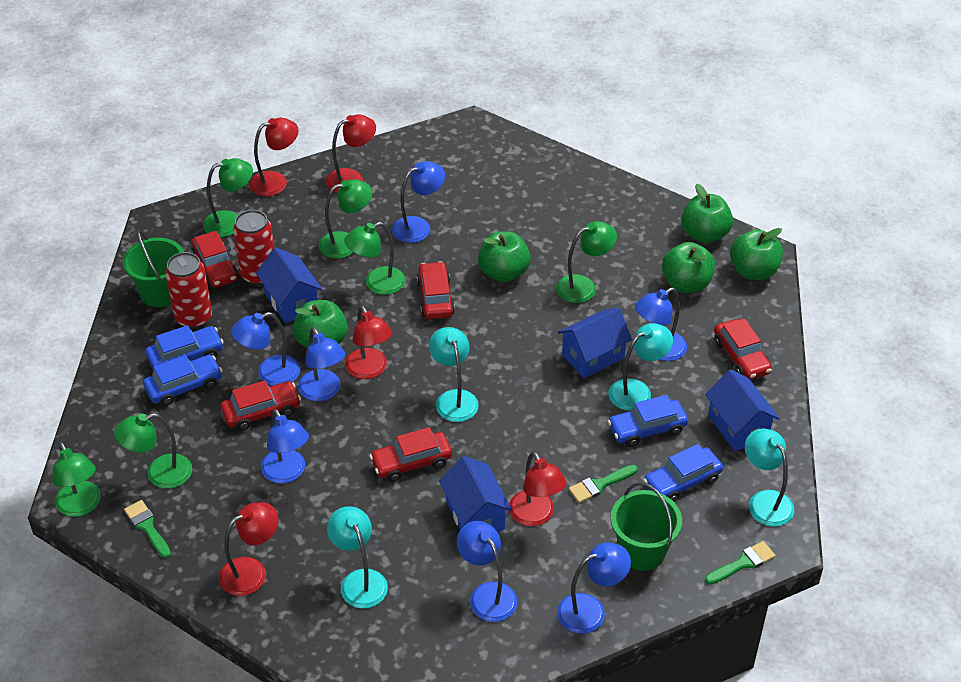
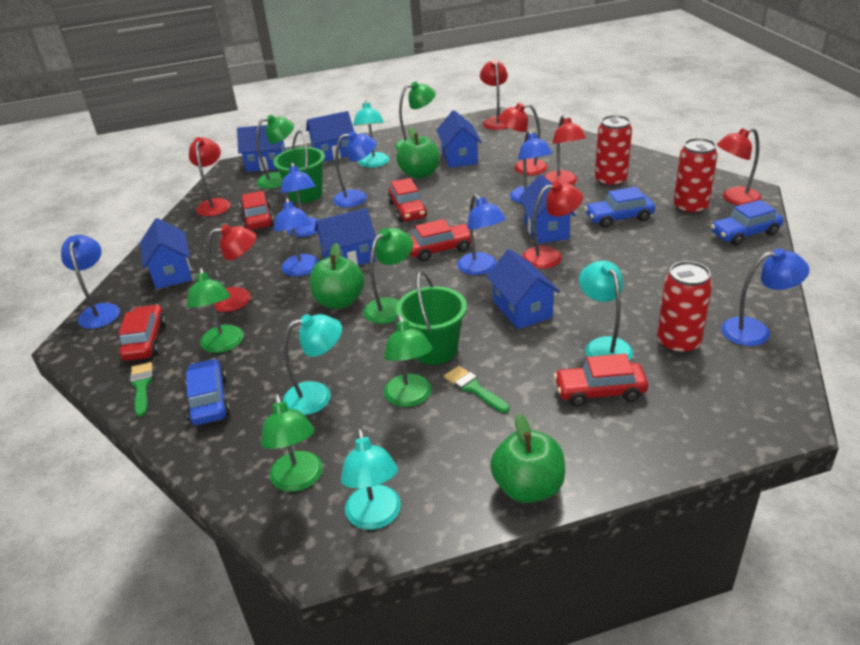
blue car: 4 -> 3
blue house: 4 -> 7
green apple: 5 -> 3
green brush: 3 -> 2
red can: 2 -> 3
red lamp: 5 -> 7

